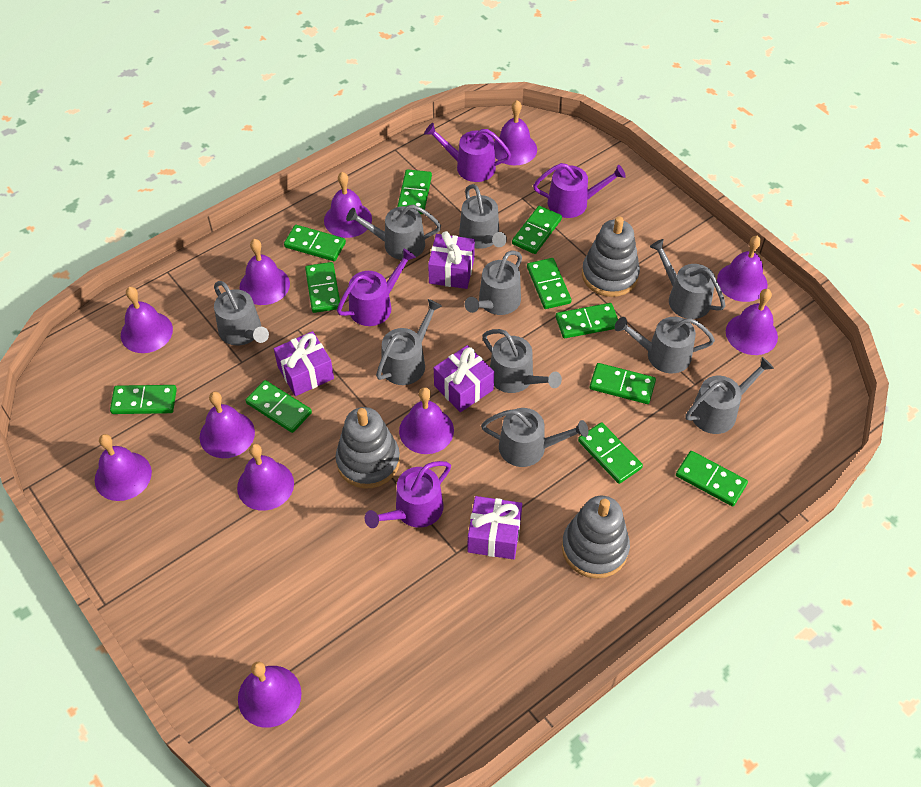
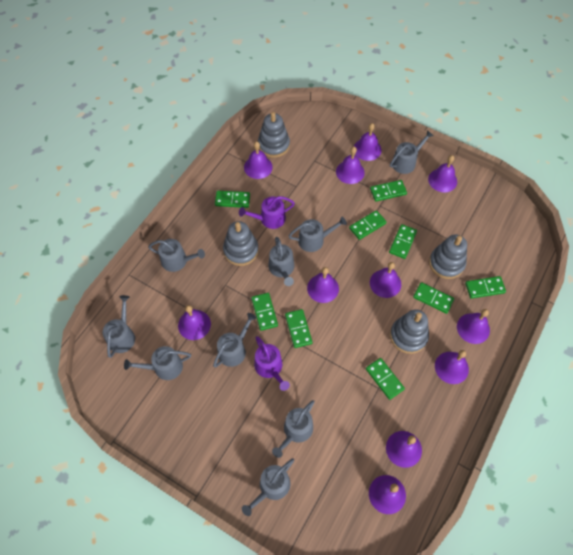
green domino: 11 -> 9
grey stacking toy: 3 -> 4
grey watering can: 10 -> 9
purple gift: 4 -> 0
purple watering can: 4 -> 2

